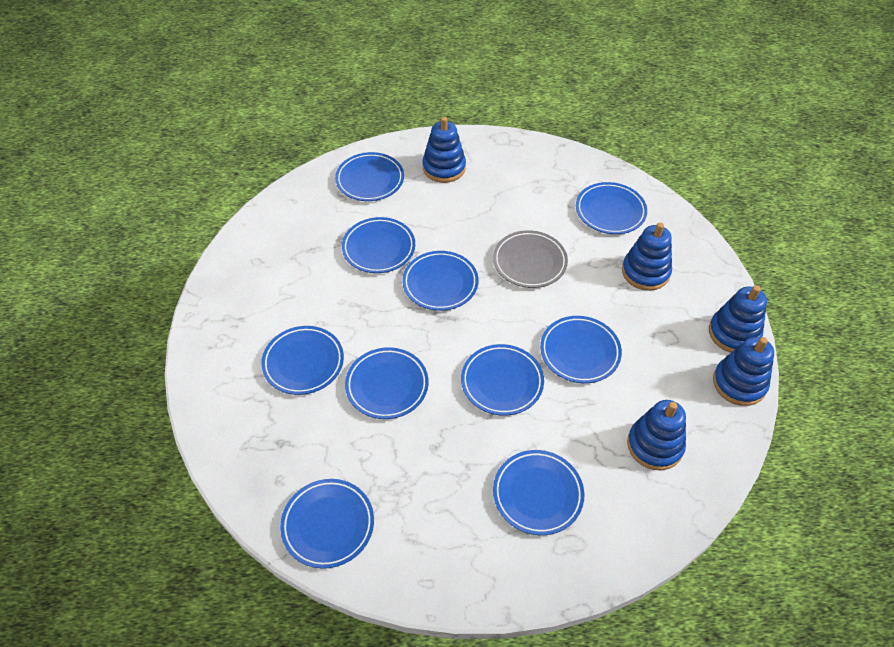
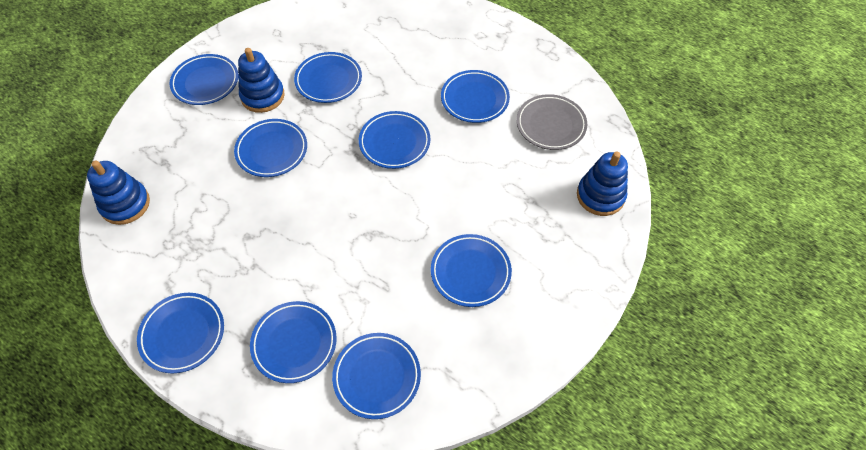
blue plate: 10 -> 9
blue stacking toy: 5 -> 3

